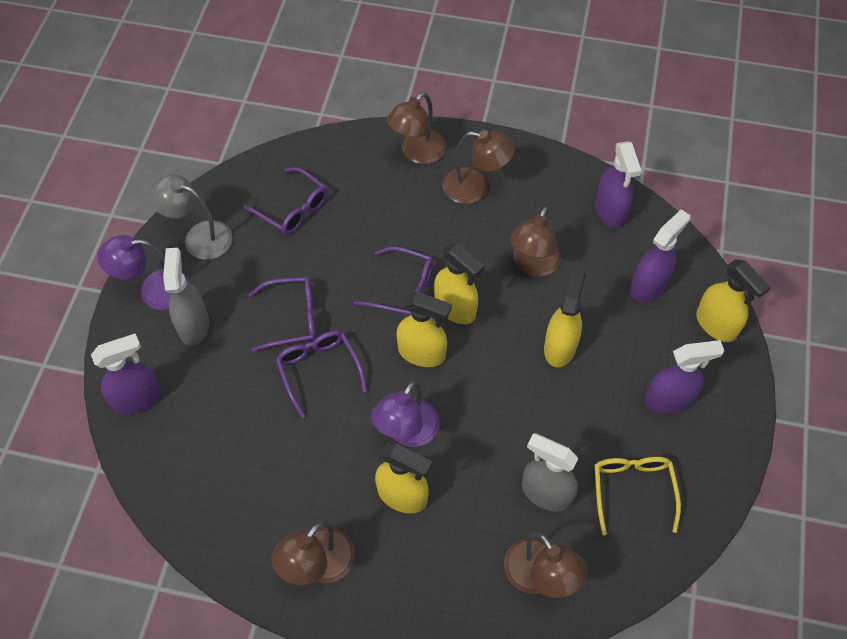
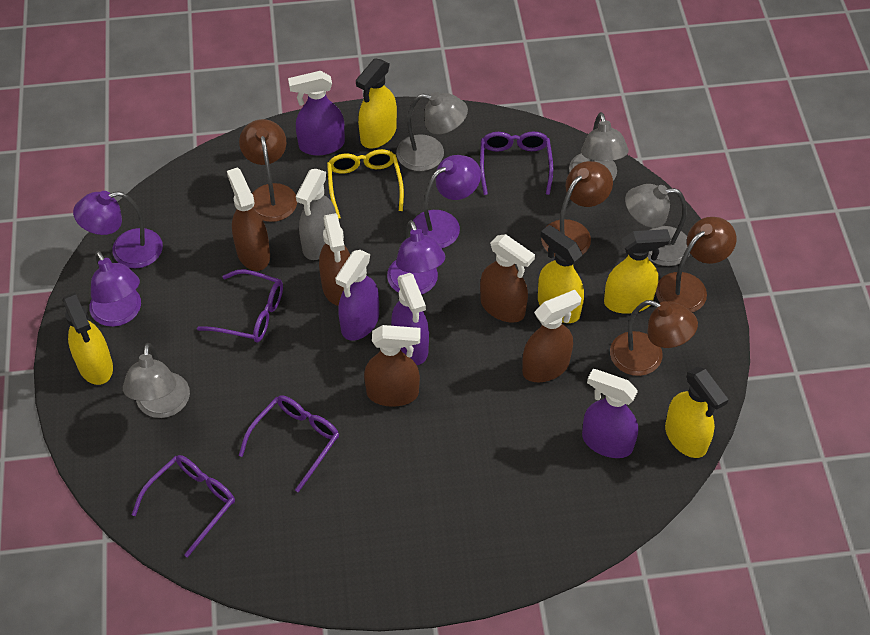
brown lamp: 5 -> 4
brown spray bottle: 0 -> 5
grey lamp: 1 -> 4
grey spray bottle: 2 -> 1
purple lamp: 2 -> 4

